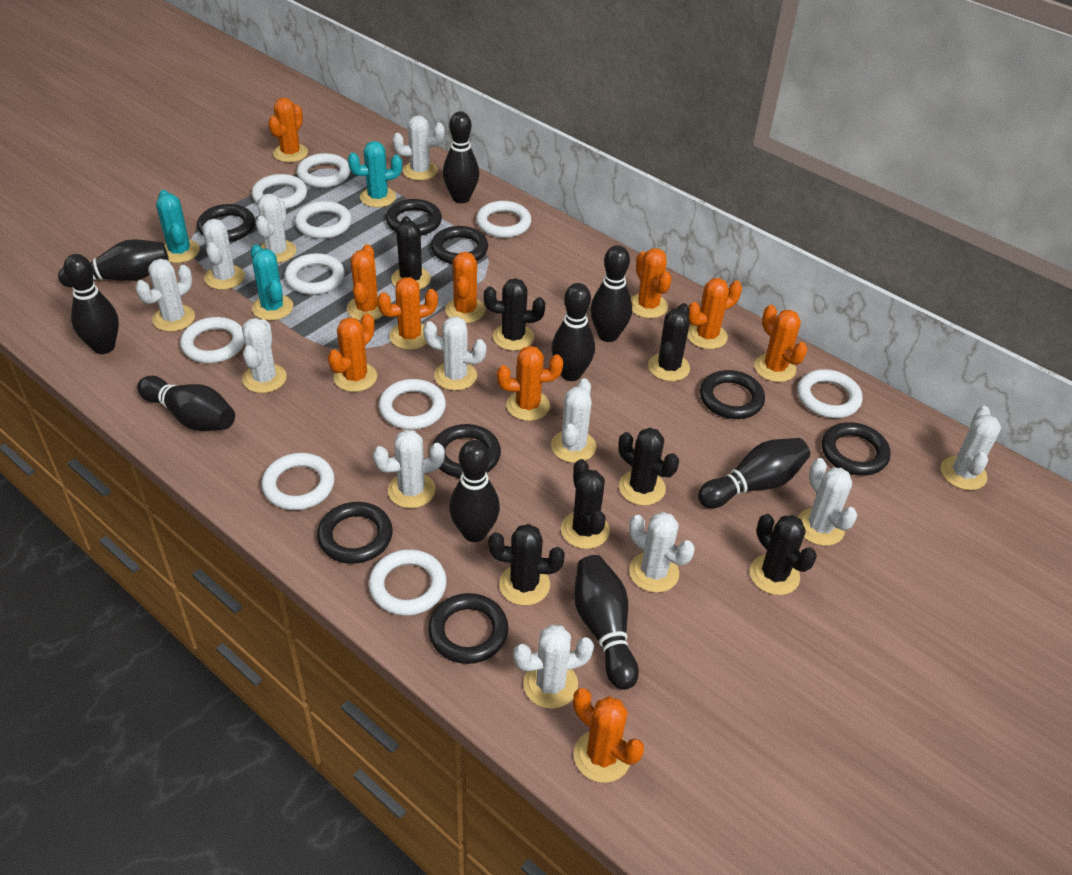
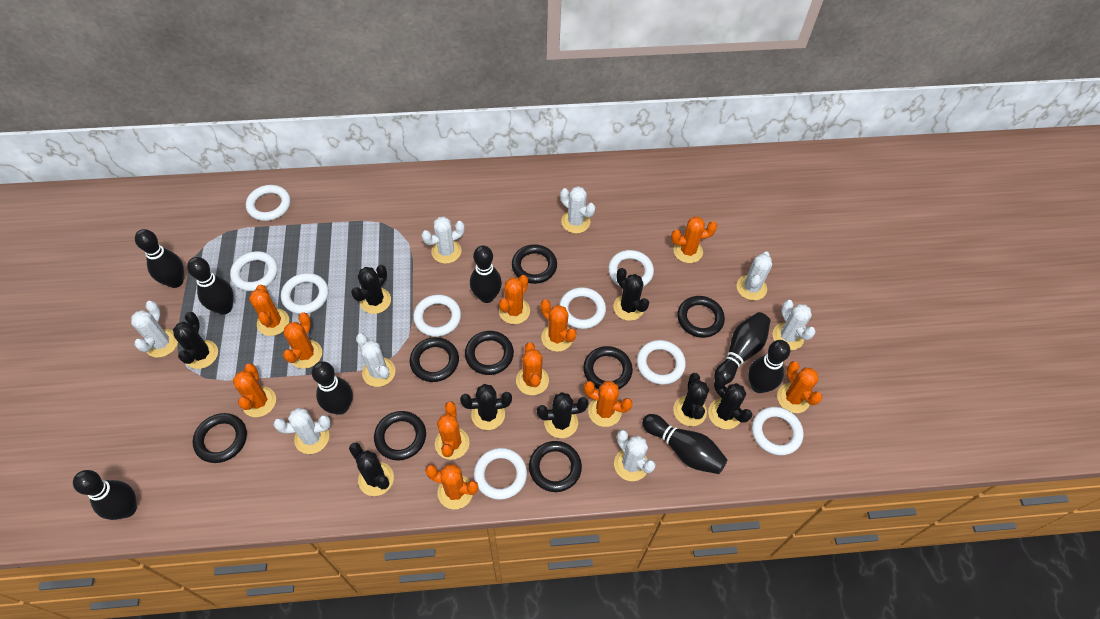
black bowling pin: 9 -> 8
black cactus: 7 -> 8
orange cactus: 10 -> 11
turquoise cactus: 3 -> 0
white cactus: 12 -> 8
white ring: 10 -> 9

